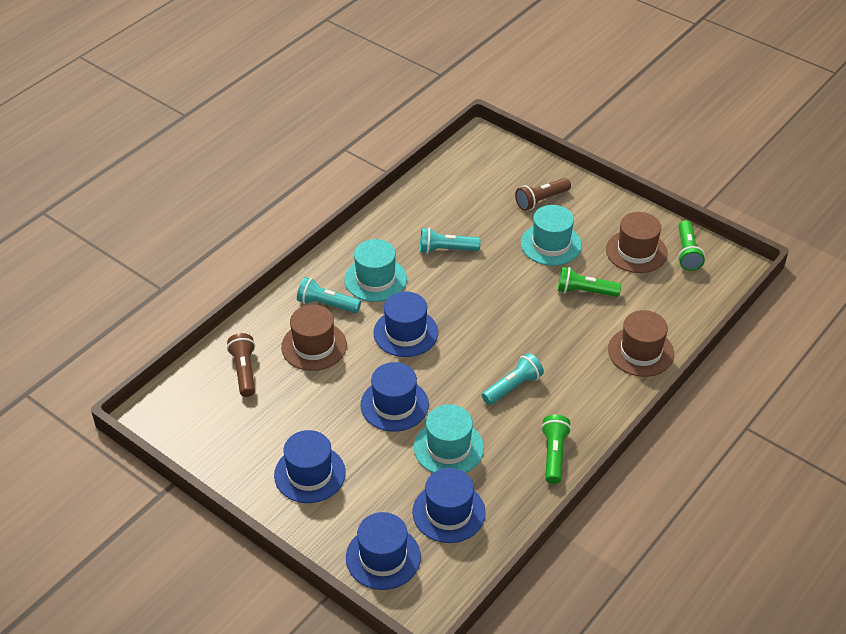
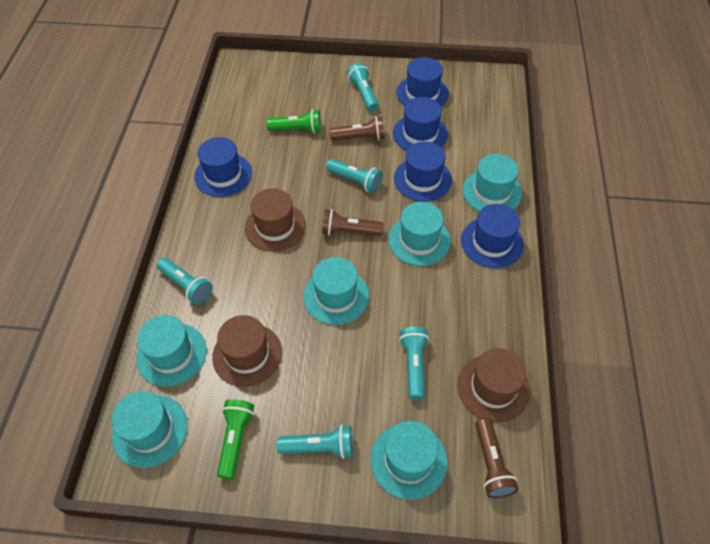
brown flashlight: 2 -> 3
green flashlight: 3 -> 2
turquoise flashlight: 3 -> 5
turquoise hat: 3 -> 6

